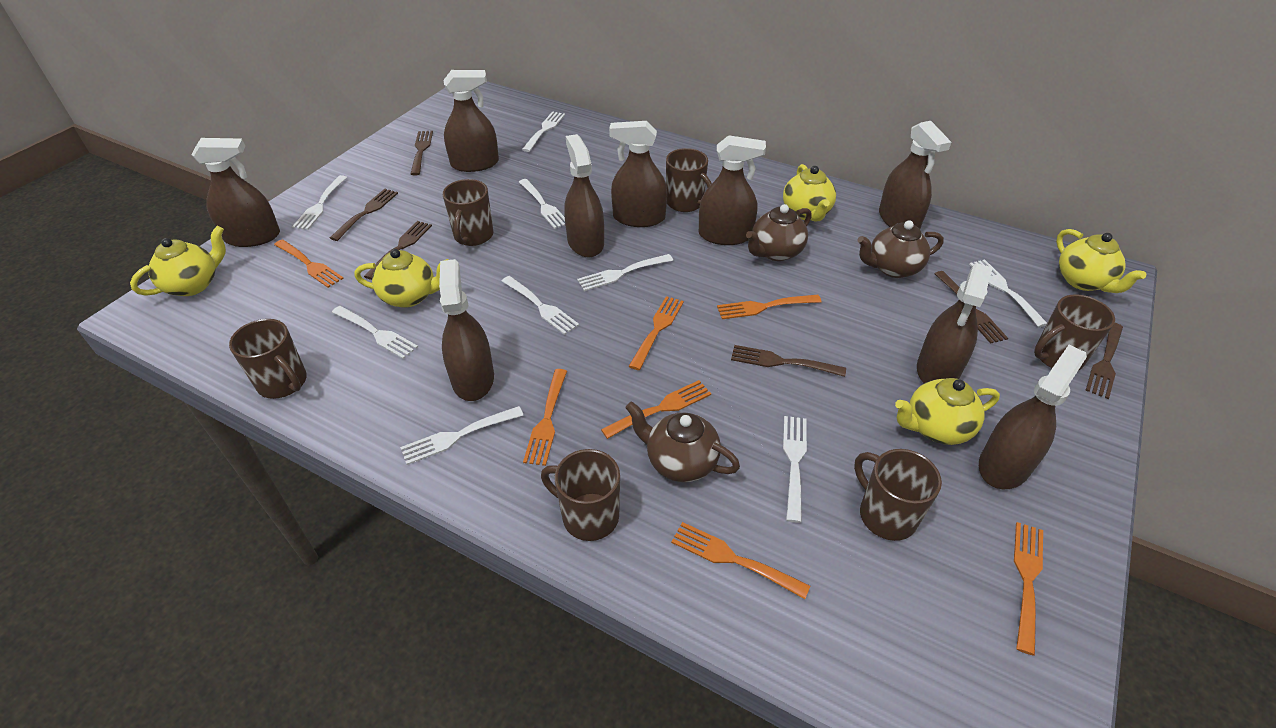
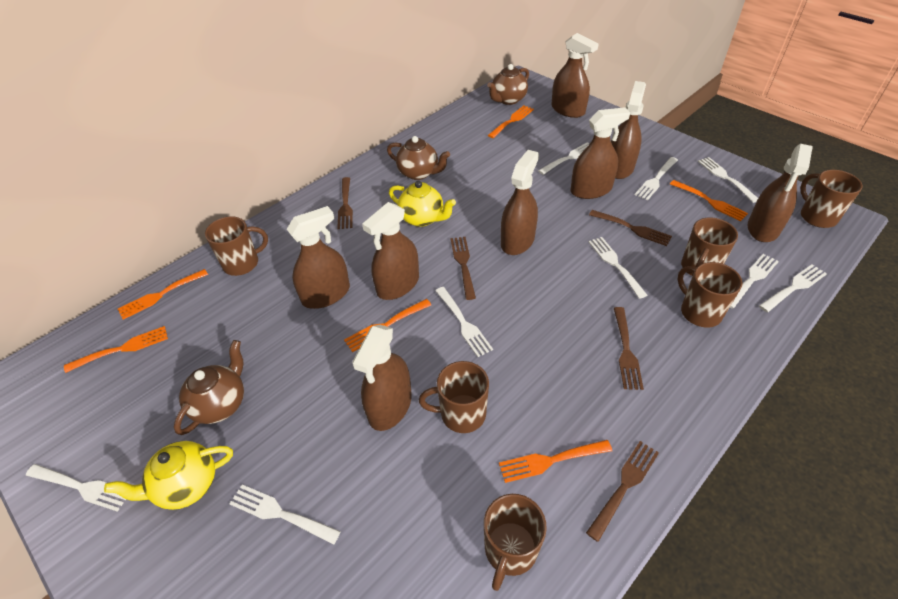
brown fork: 6 -> 5
brown spray bottle: 9 -> 8
orange fork: 7 -> 6
yellow teapot: 5 -> 2

